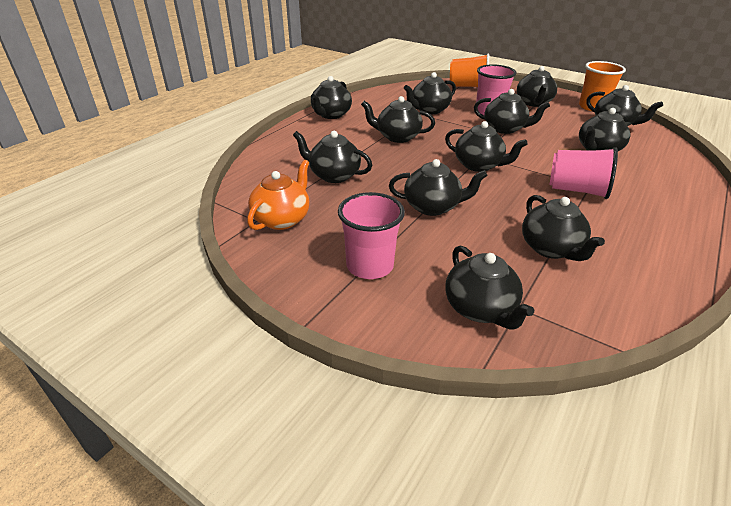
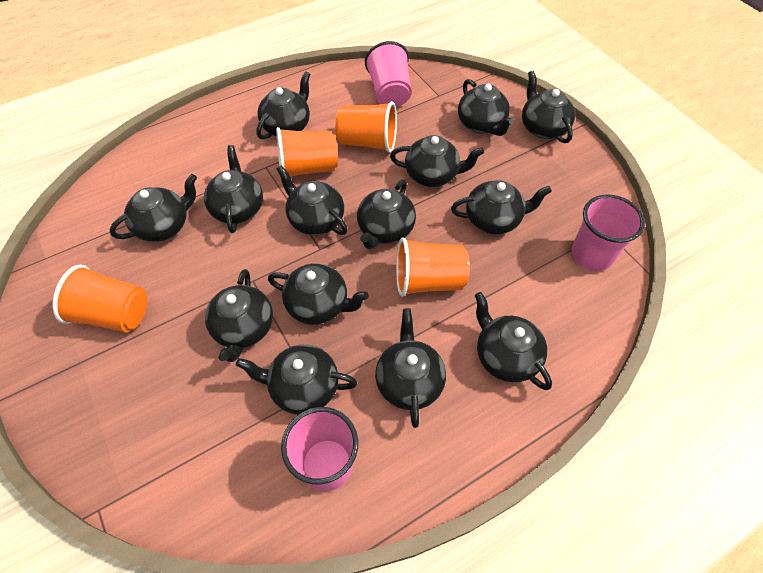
black teapot: 12 -> 14
orange cup: 2 -> 4
orange teapot: 1 -> 0

